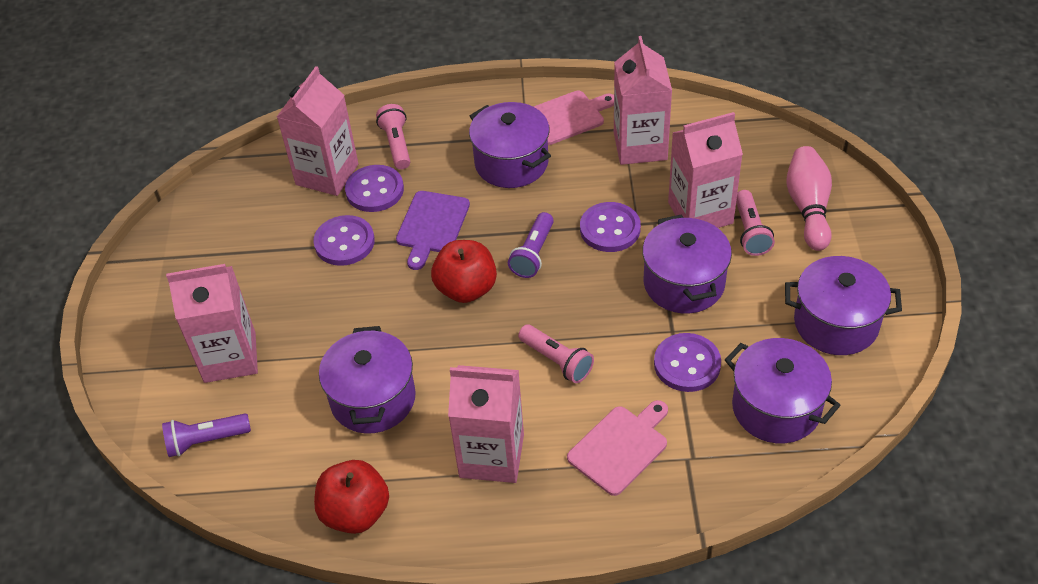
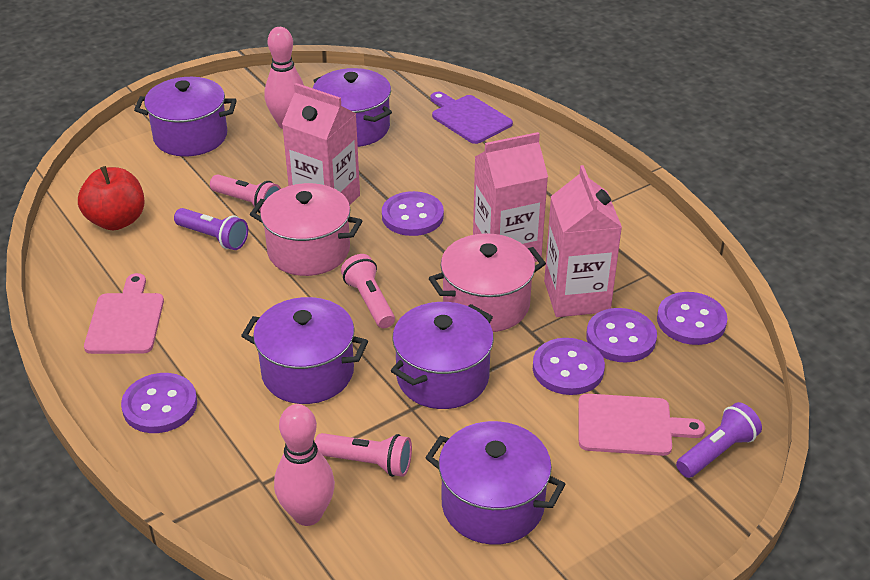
pink bowling pin: 1 -> 2
pink carton: 5 -> 3
pink pot: 0 -> 2
purple button: 4 -> 5
red apple: 2 -> 1

